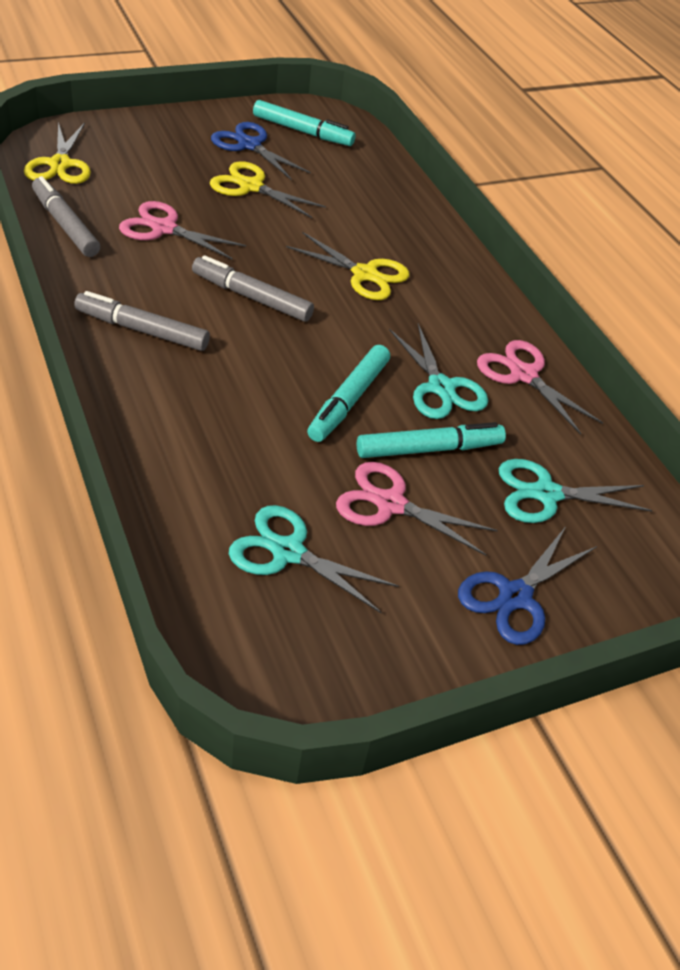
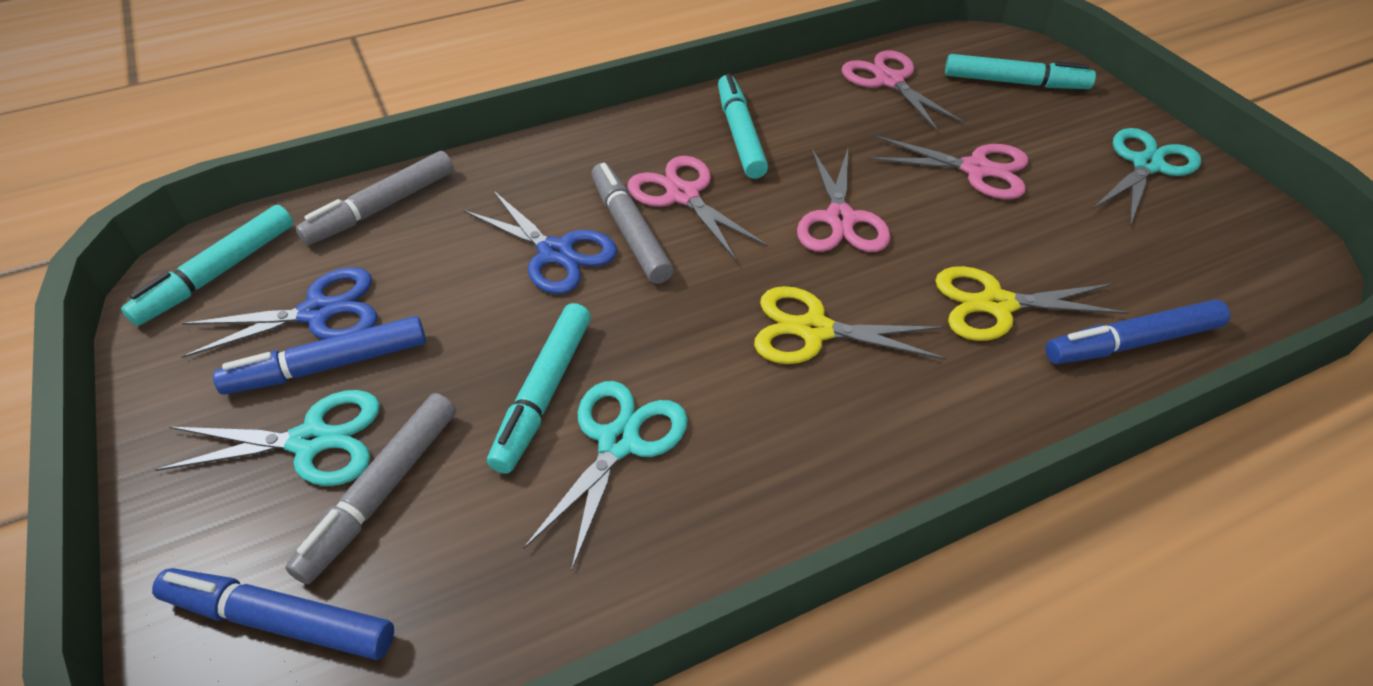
blue marker: 0 -> 3
pink scissors: 3 -> 4
turquoise marker: 3 -> 4
yellow scissors: 3 -> 2

